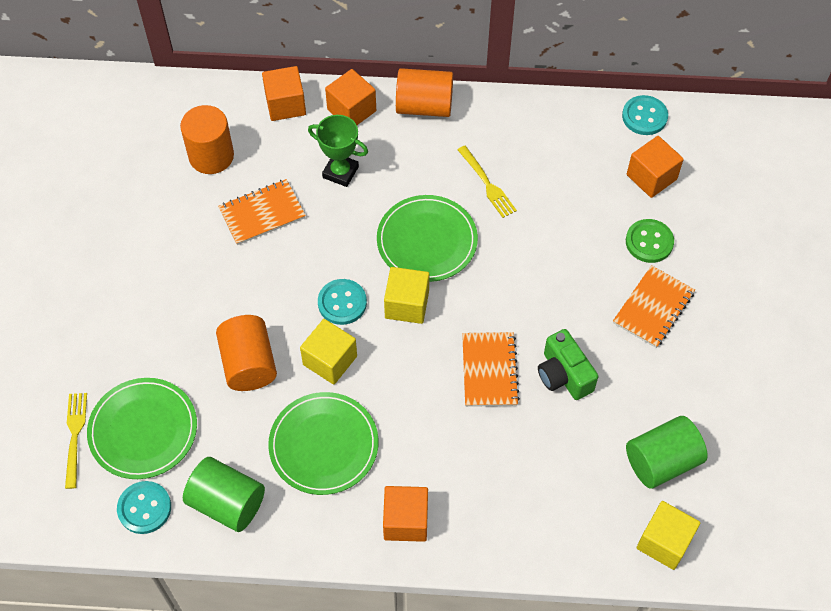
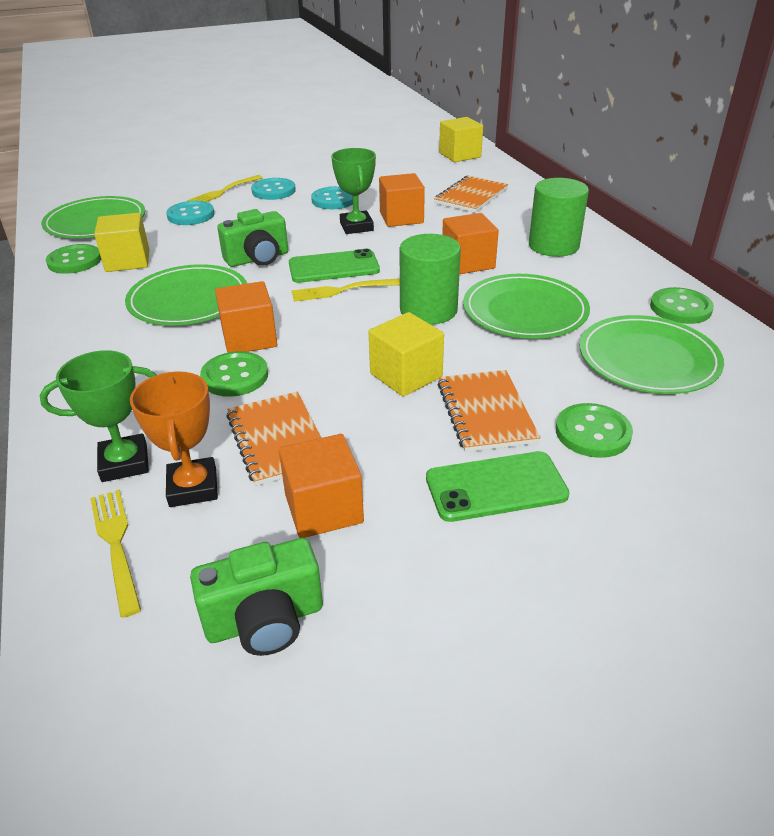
green button: 1 -> 4
green camera: 1 -> 2
green phone: 0 -> 2
green plate: 3 -> 4
green trophy: 1 -> 2
orange cylinder: 3 -> 0
orange trophy: 0 -> 1
yellow fork: 2 -> 3

